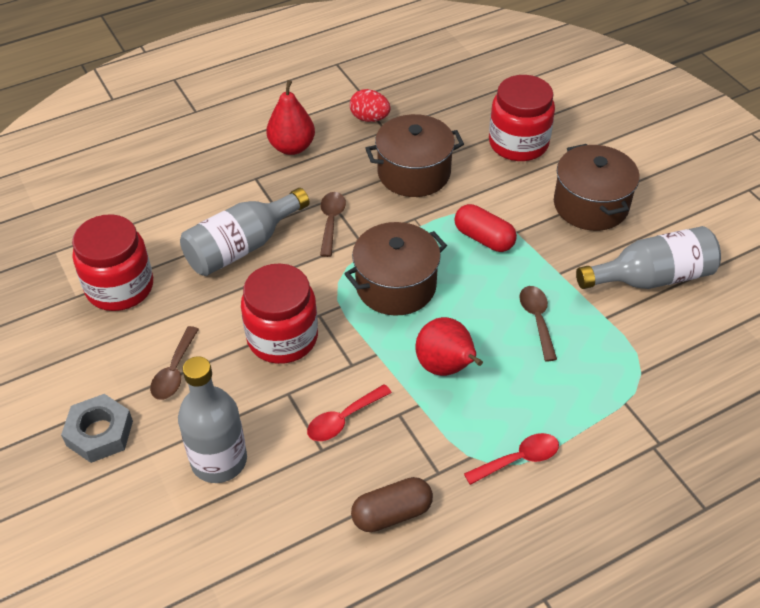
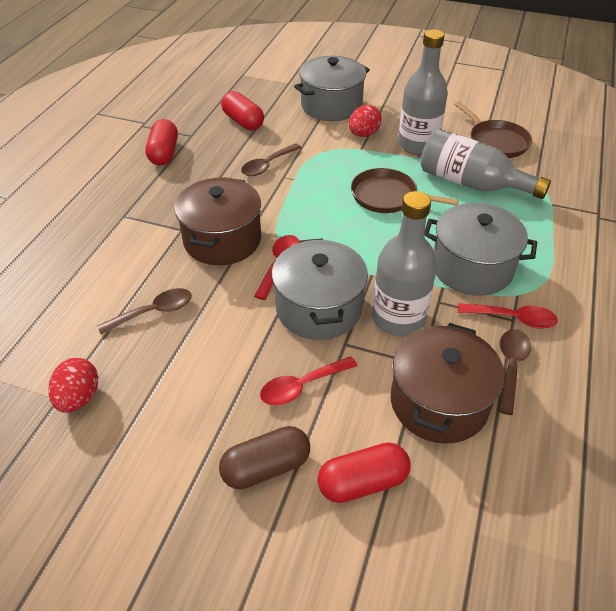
brown pan: 0 -> 2
brown pot: 3 -> 2
grey nut: 1 -> 0
grey pot: 0 -> 3
red capsule: 1 -> 3
red egg: 1 -> 2
red jar: 3 -> 0
red pear: 2 -> 0
red spoon: 2 -> 3

